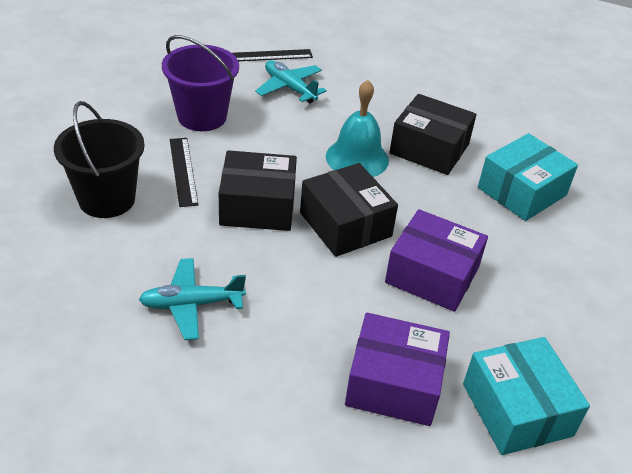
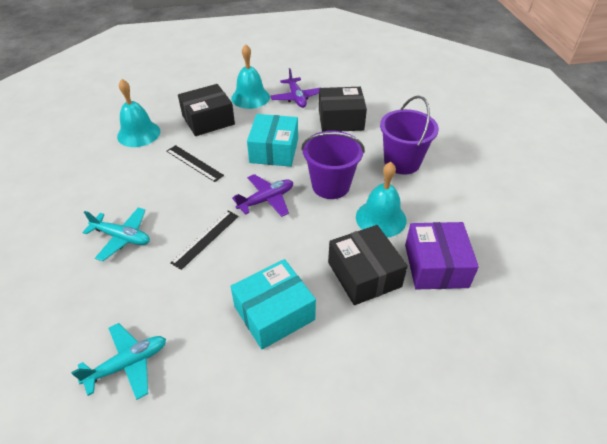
black bucket: 1 -> 0
purple box: 2 -> 1
purple bucket: 1 -> 2
purple plane: 0 -> 2
turquoise bell: 1 -> 3

